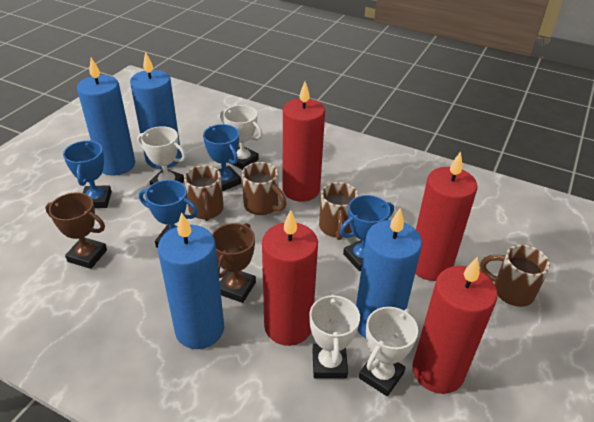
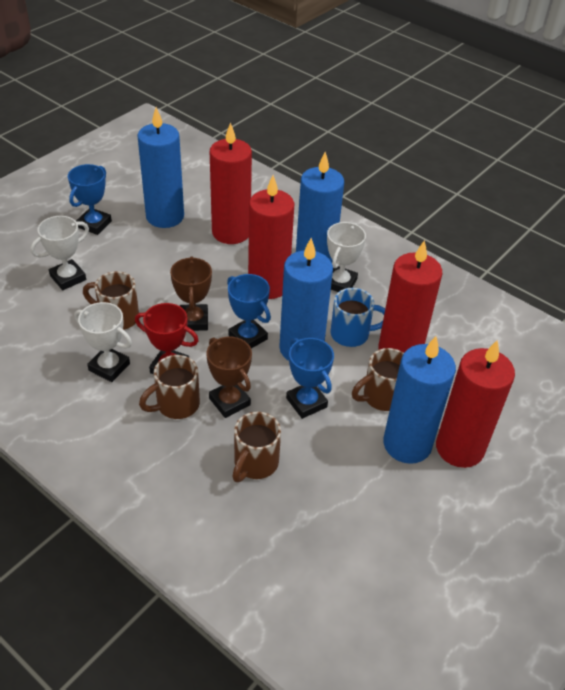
blue mug: 0 -> 1
blue trophy: 4 -> 3
red trophy: 0 -> 1
white trophy: 4 -> 3

